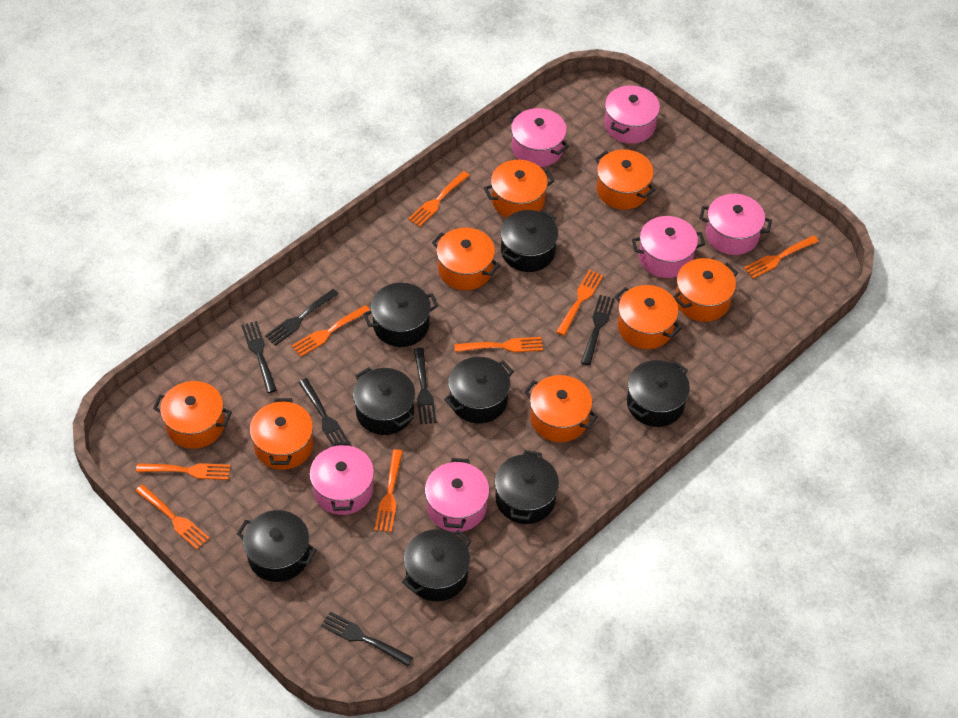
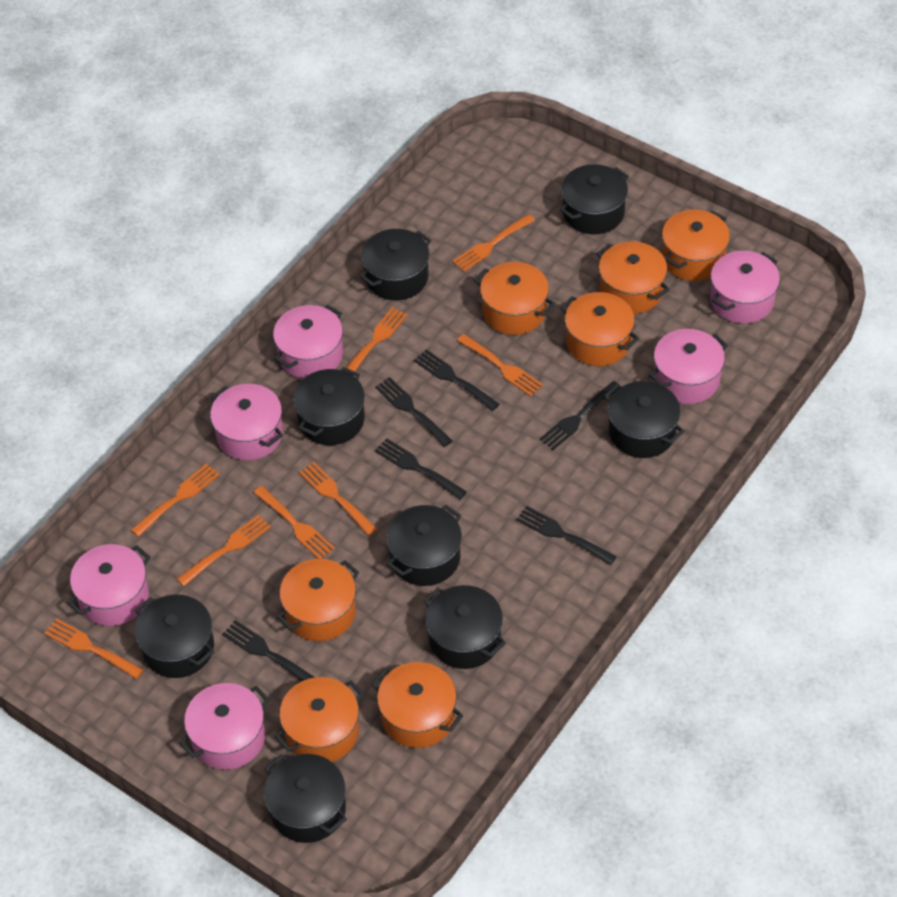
orange pot: 8 -> 7

